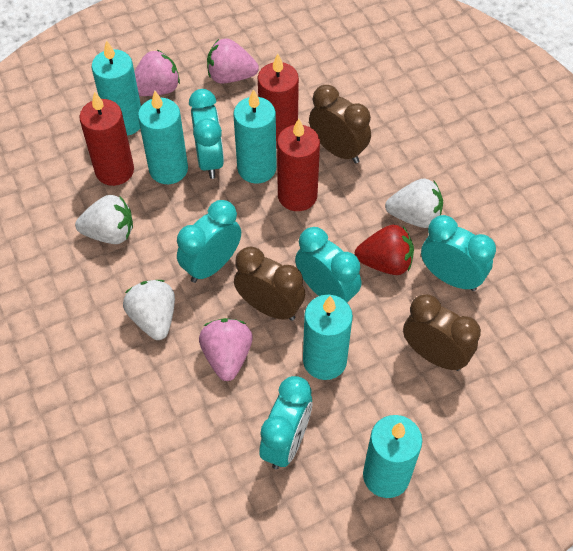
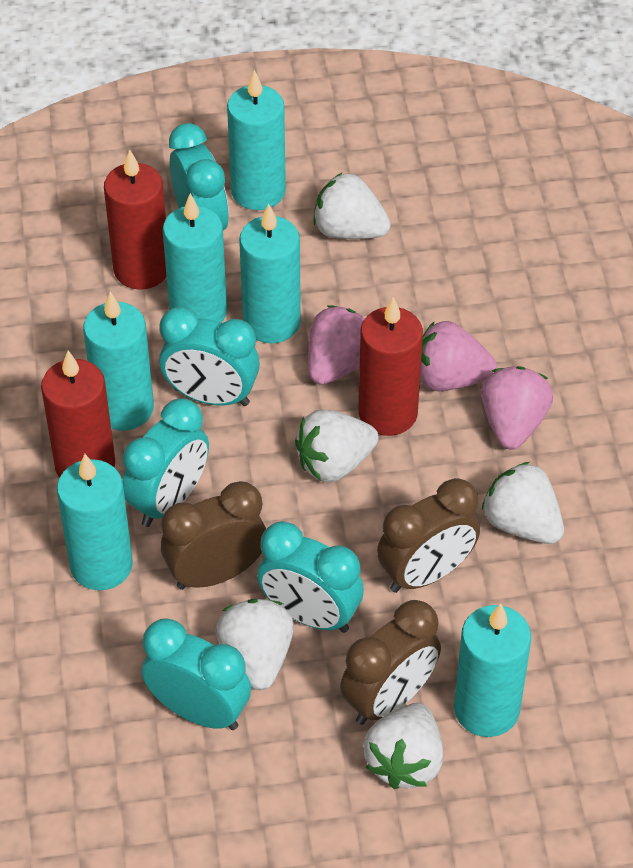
red strawberry: 1 -> 0
turquoise candle: 5 -> 6
white strawberry: 3 -> 5

